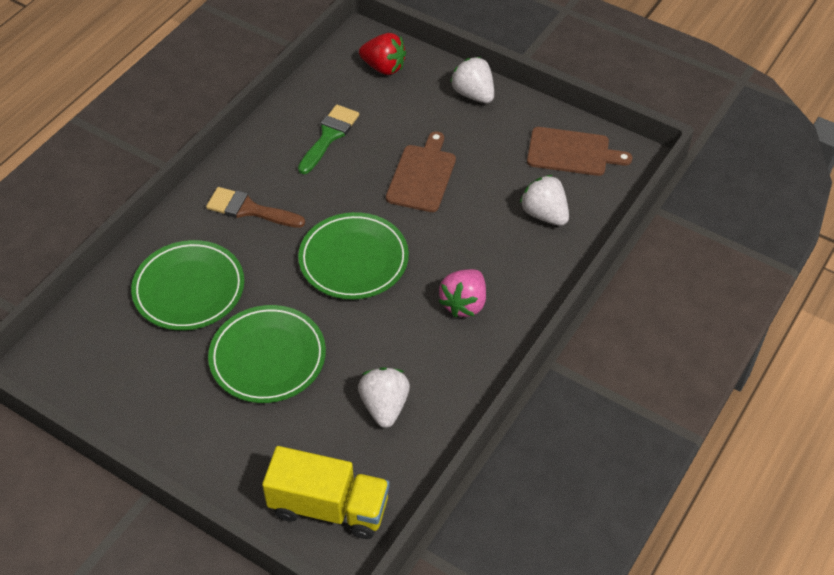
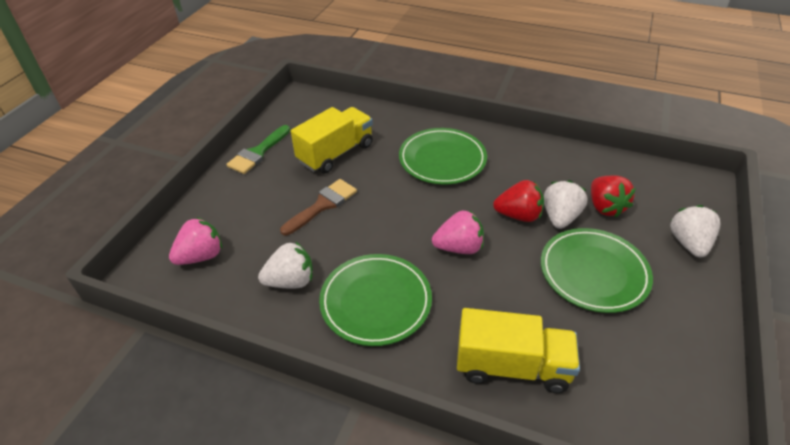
brown cutting board: 2 -> 0
pink strawberry: 1 -> 2
red strawberry: 1 -> 2
yellow truck: 1 -> 2

